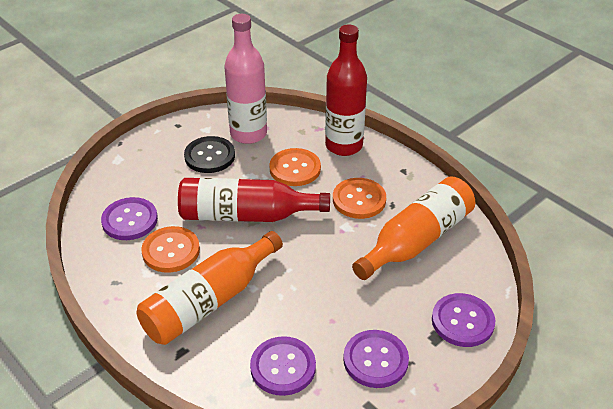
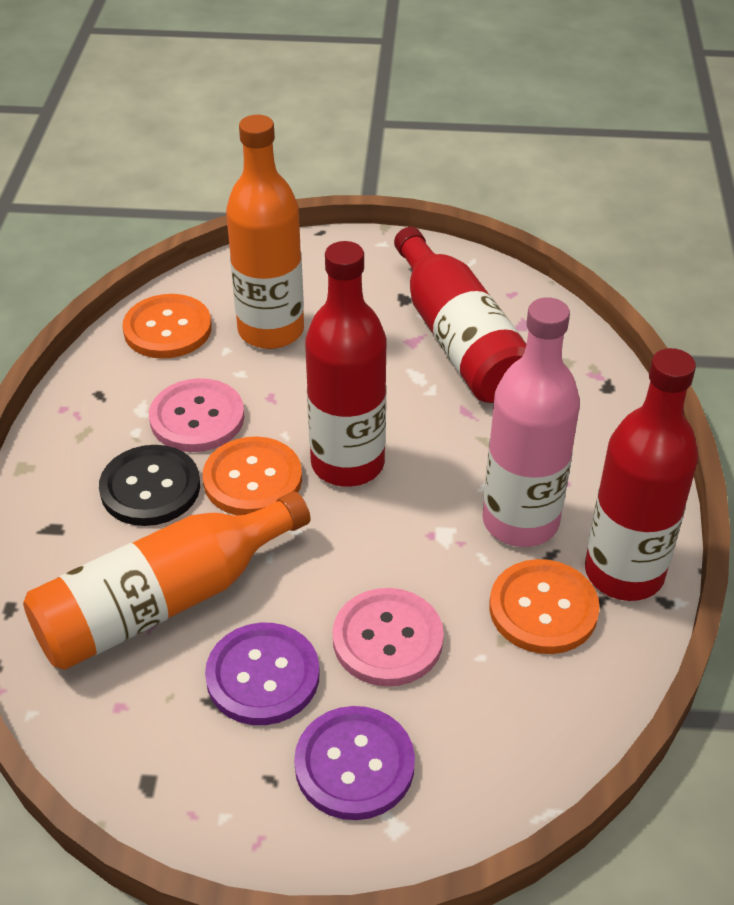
pink button: 0 -> 2
purple button: 4 -> 2
red bottle: 2 -> 3

